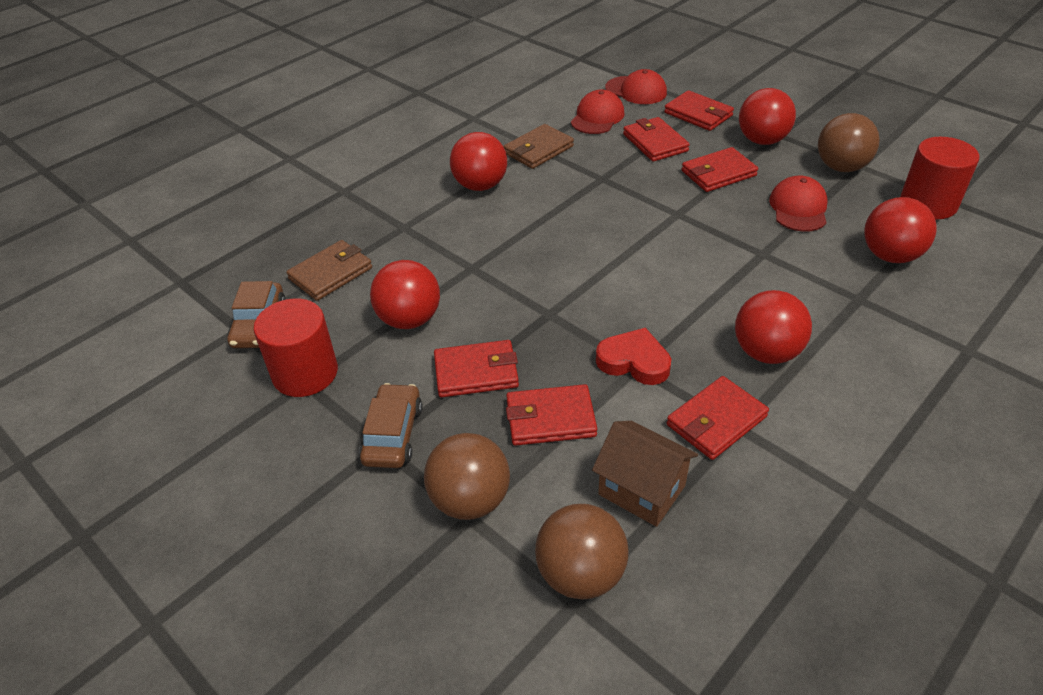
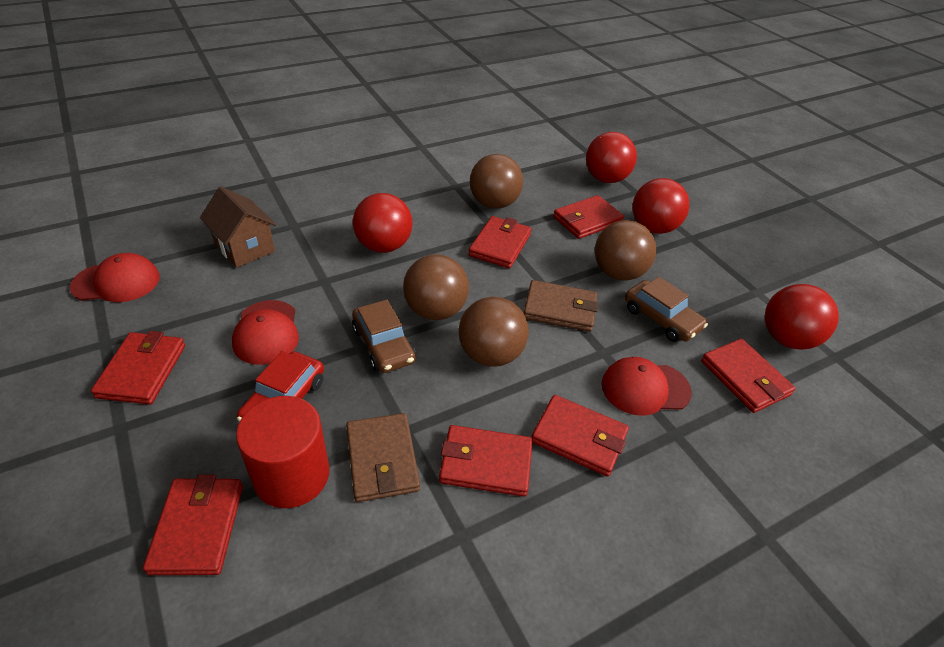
brown ball: 3 -> 4
red ball: 5 -> 4
red car: 0 -> 1
red cylinder: 2 -> 1
red heart: 1 -> 0
red wallet: 6 -> 7

